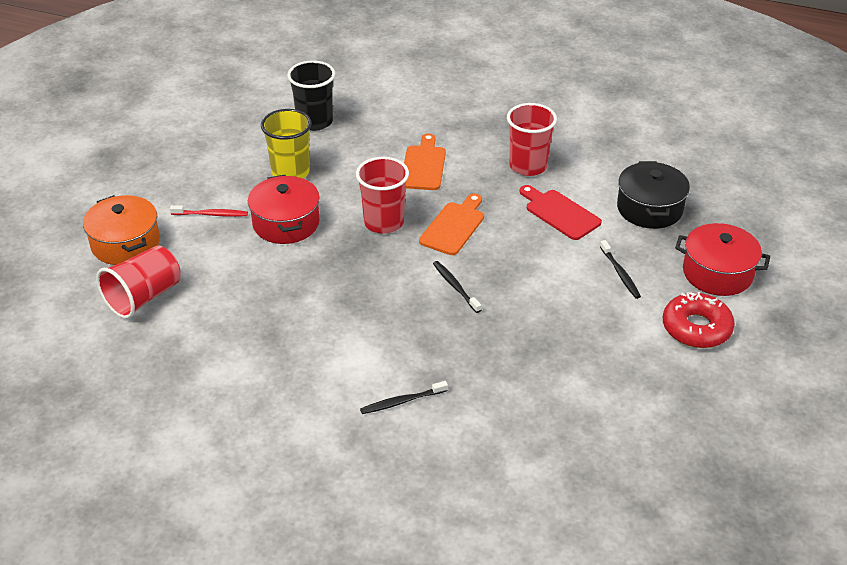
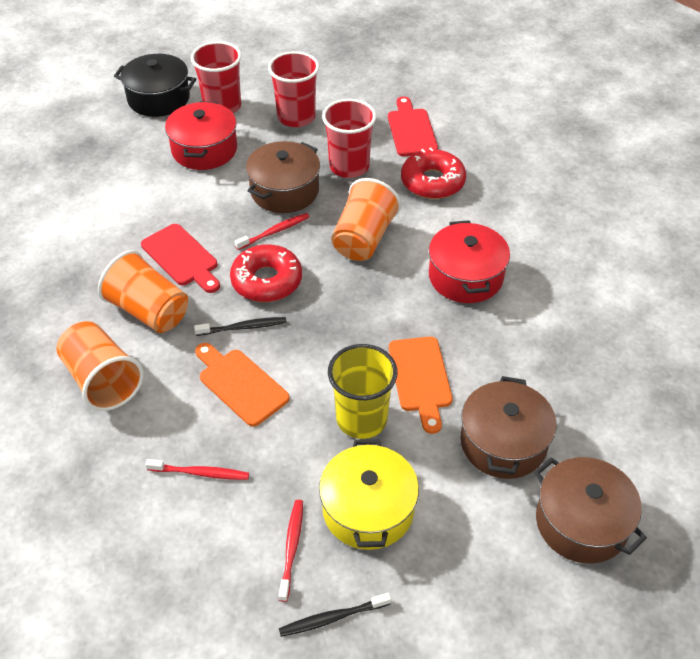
black cup: 1 -> 0
black toothbrush: 3 -> 2
brown pot: 0 -> 3
orange cup: 0 -> 3
orange pot: 1 -> 0
red cutting board: 1 -> 2
red donut: 1 -> 2
red toothbrush: 1 -> 3
yellow pot: 0 -> 1

